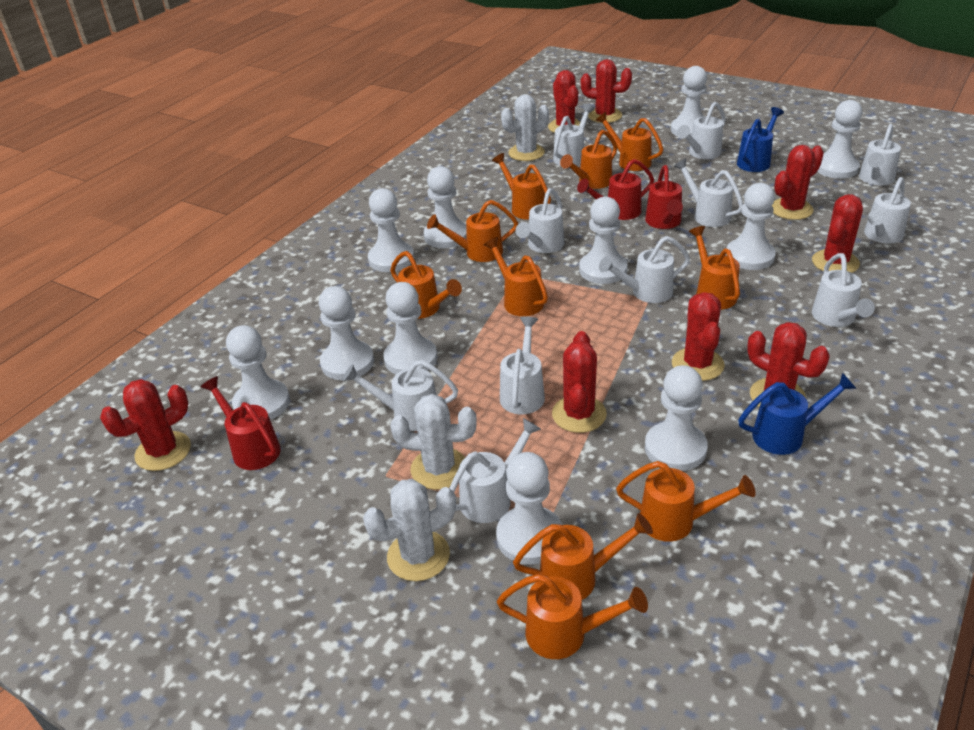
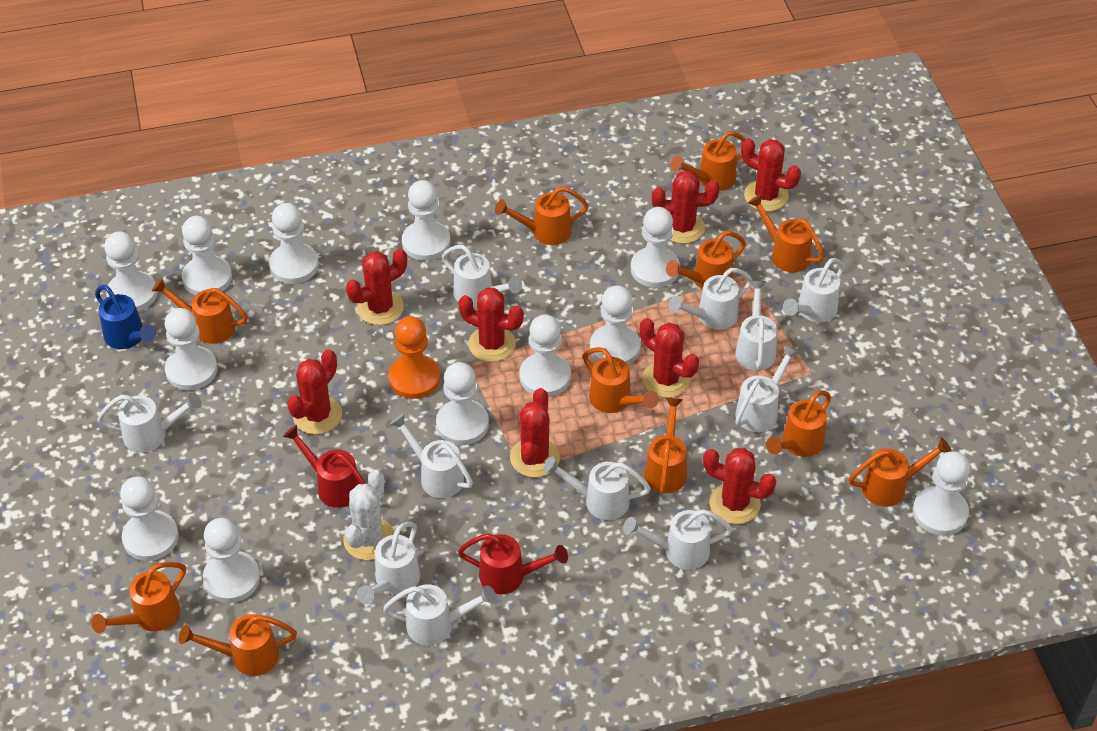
blue watering can: 2 -> 1
orange pawn: 0 -> 1
orange watering can: 10 -> 11
red watering can: 3 -> 2
white cactus: 3 -> 1
white pawn: 11 -> 12

